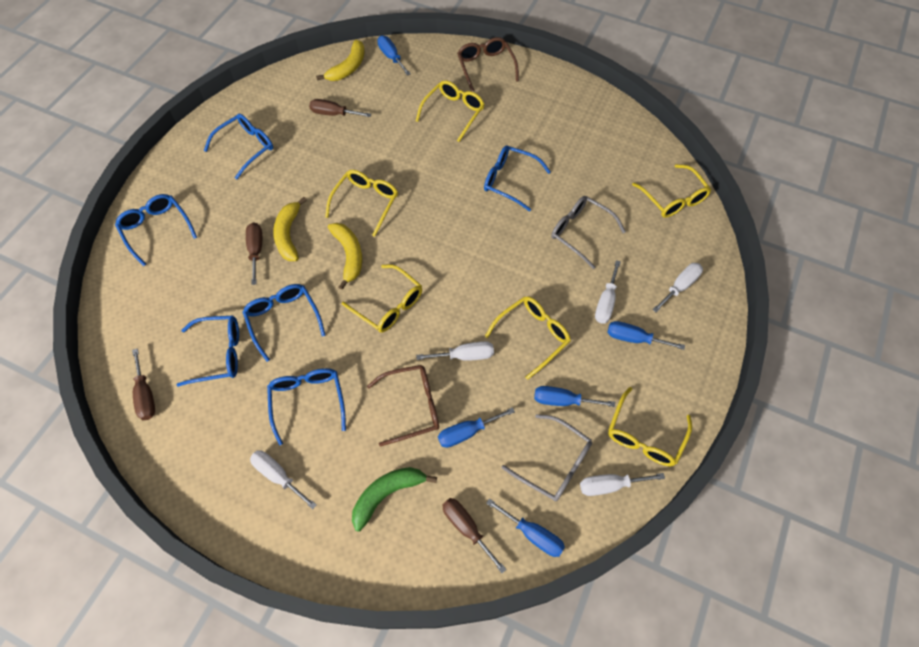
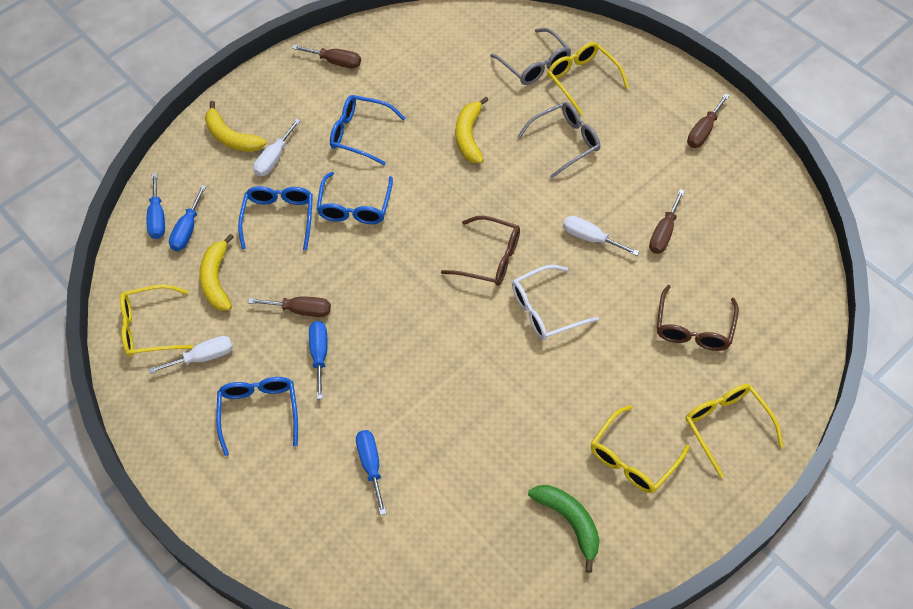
blue glasses: 6 -> 4
blue screwdriver: 5 -> 4
white glasses: 0 -> 1
white screwdriver: 5 -> 3
yellow glasses: 6 -> 4

